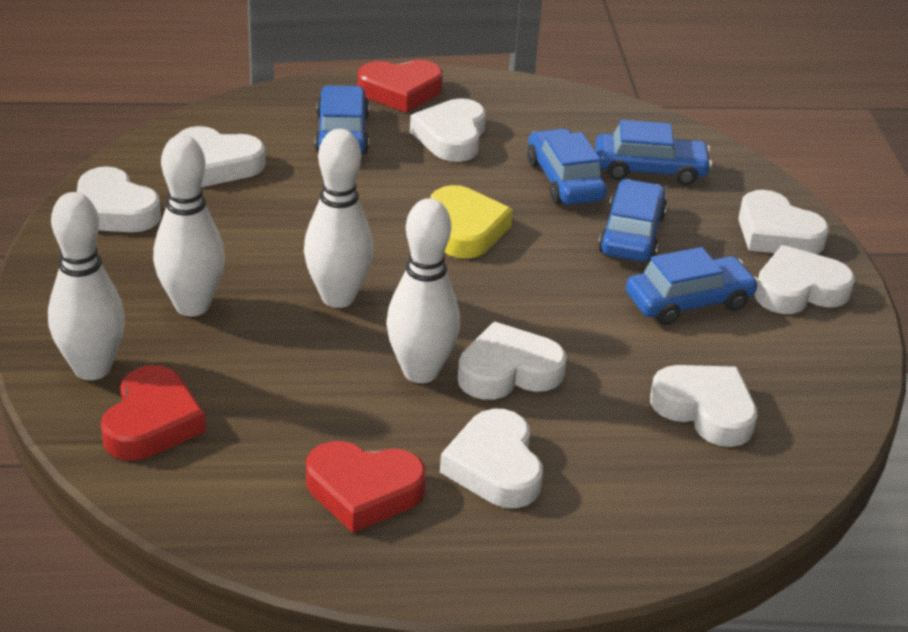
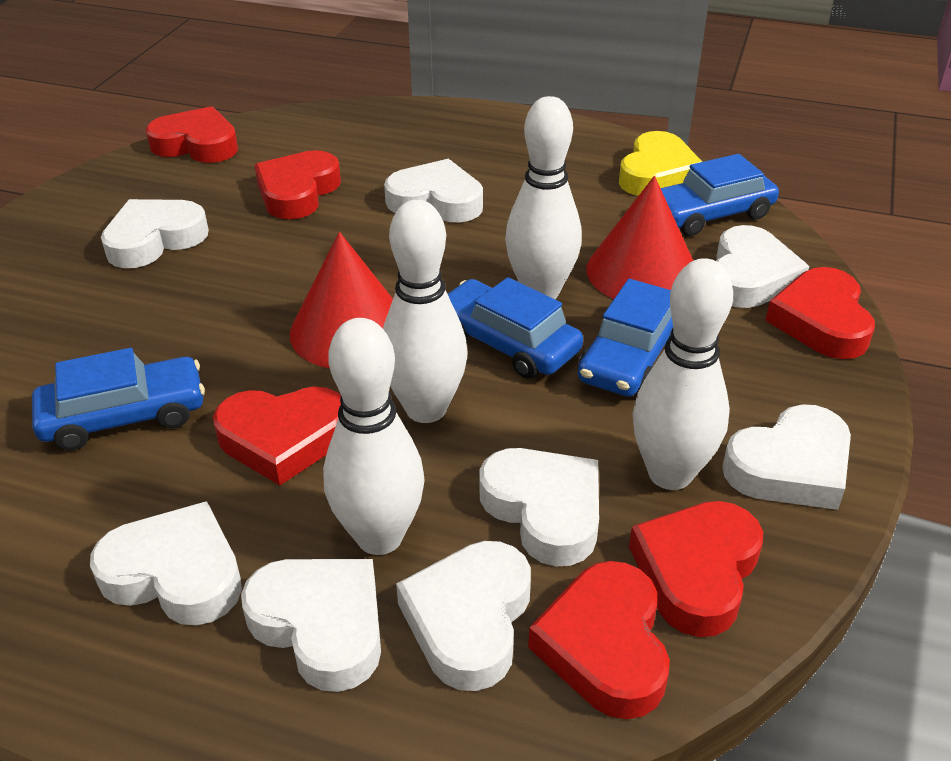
blue car: 5 -> 4
red cone: 0 -> 2
red heart: 3 -> 6

